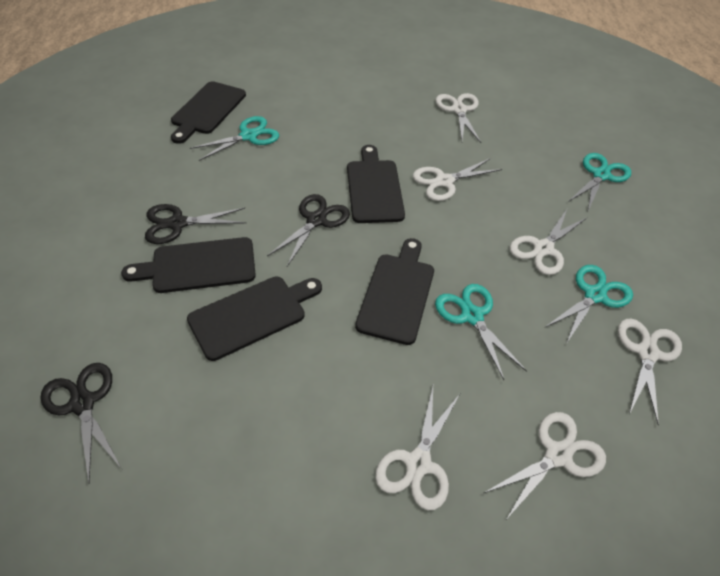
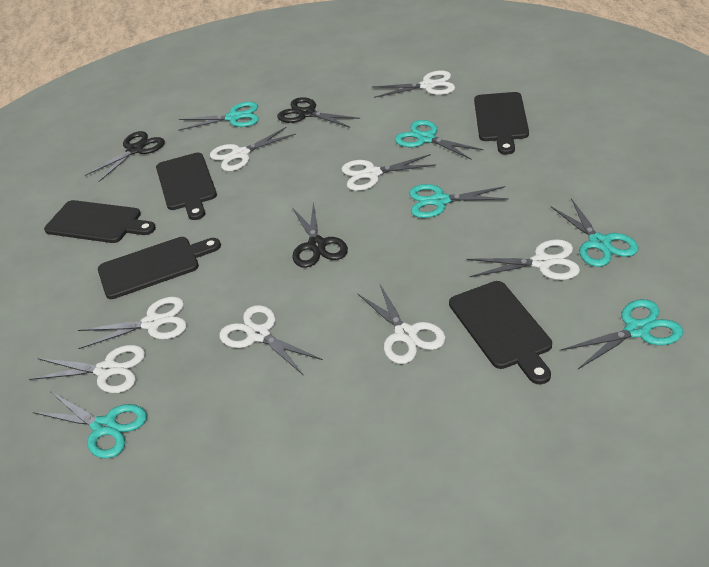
turquoise scissors: 4 -> 6
white scissors: 6 -> 8

